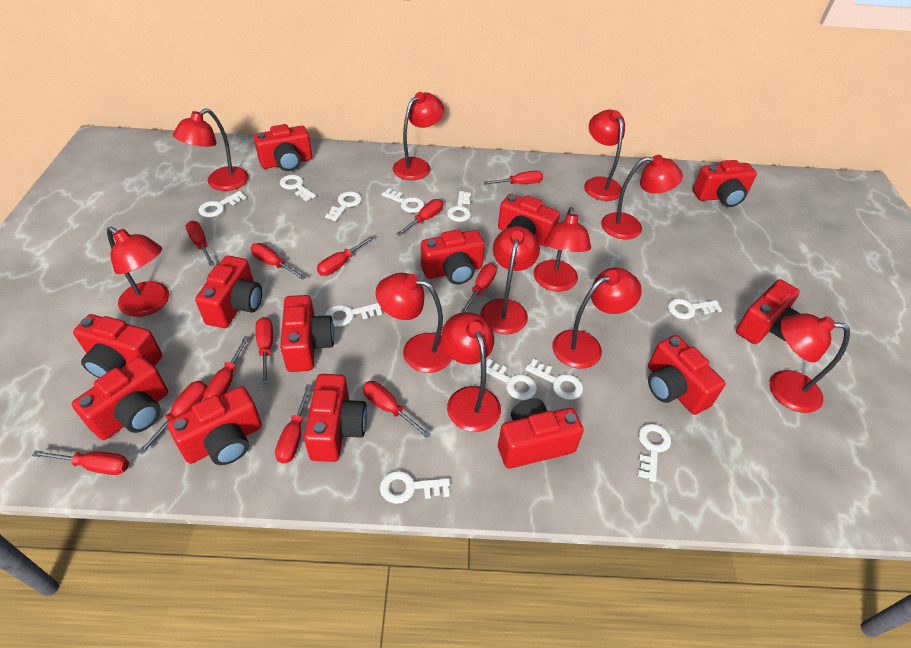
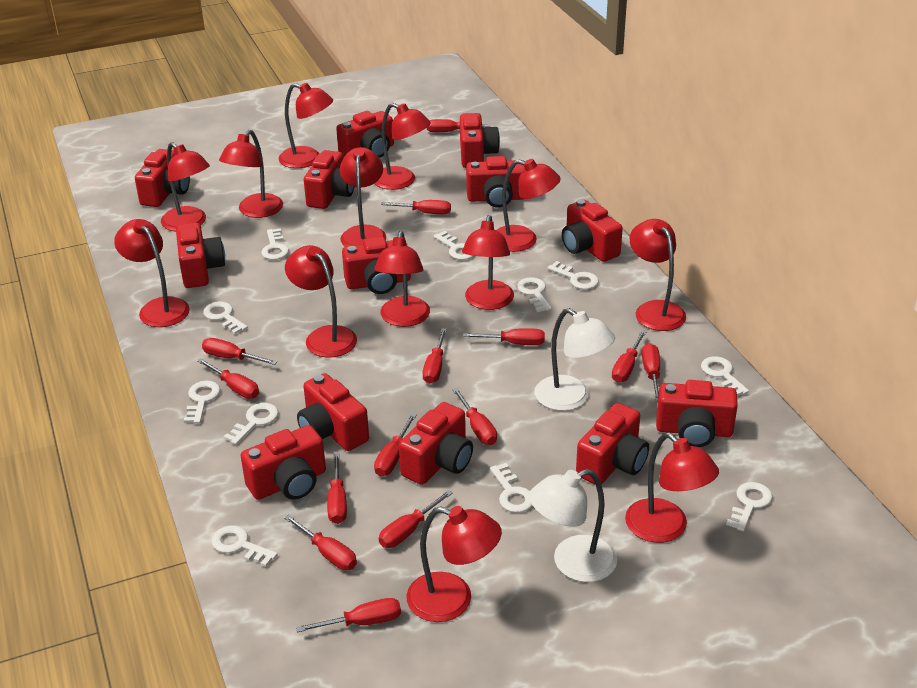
red lamp: 11 -> 13
red screwdriver: 12 -> 14
white lamp: 0 -> 2

